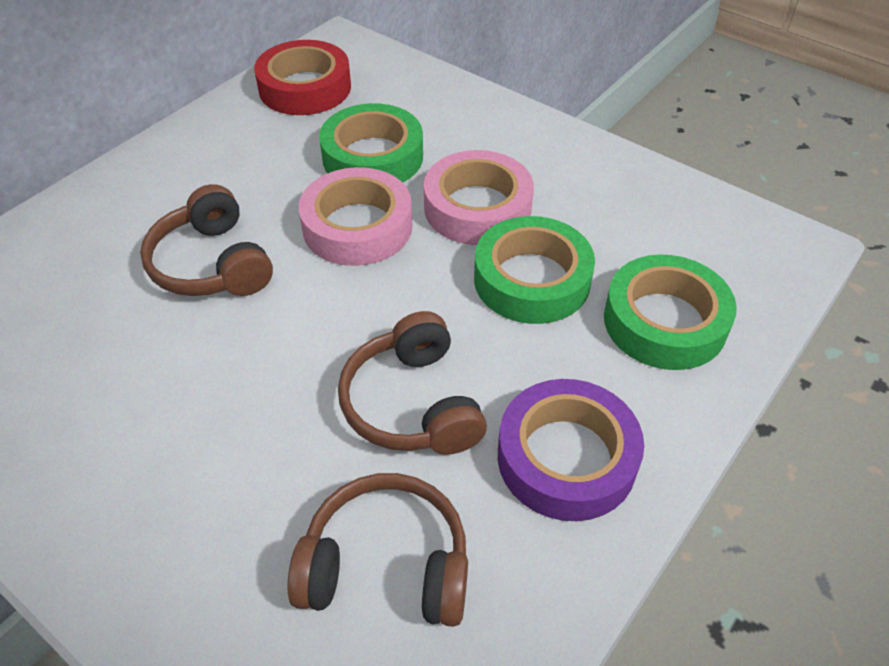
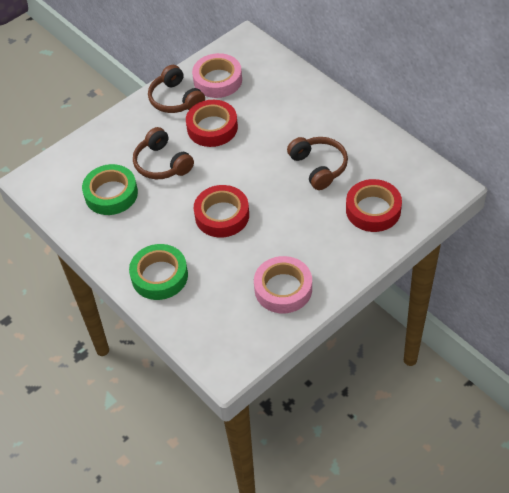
green tape: 3 -> 2
purple tape: 1 -> 0
red tape: 1 -> 3

